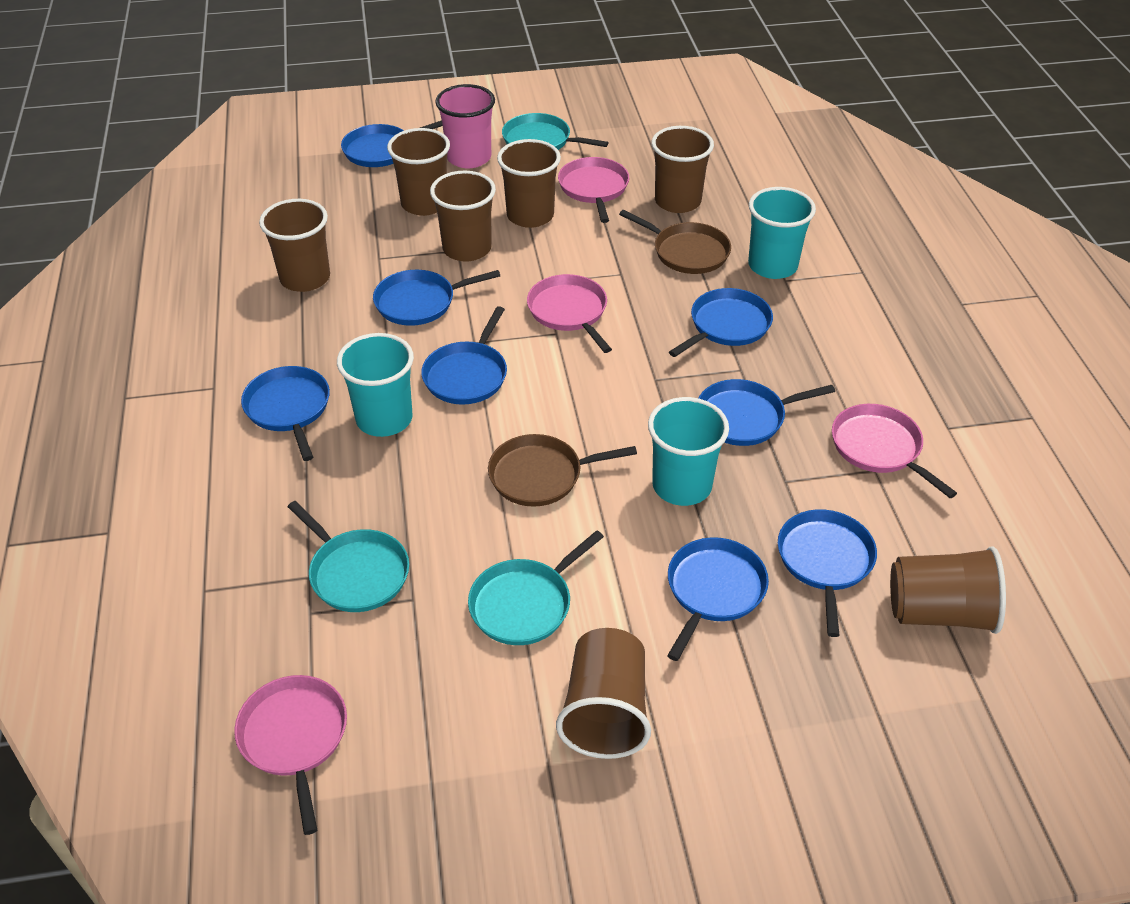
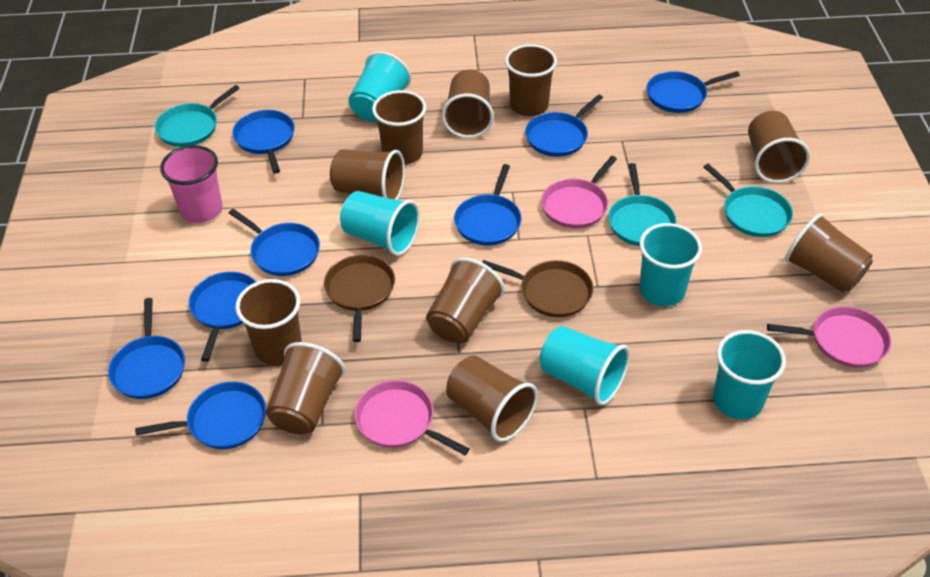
brown cup: 7 -> 10
pink pan: 4 -> 3
turquoise cup: 3 -> 5

